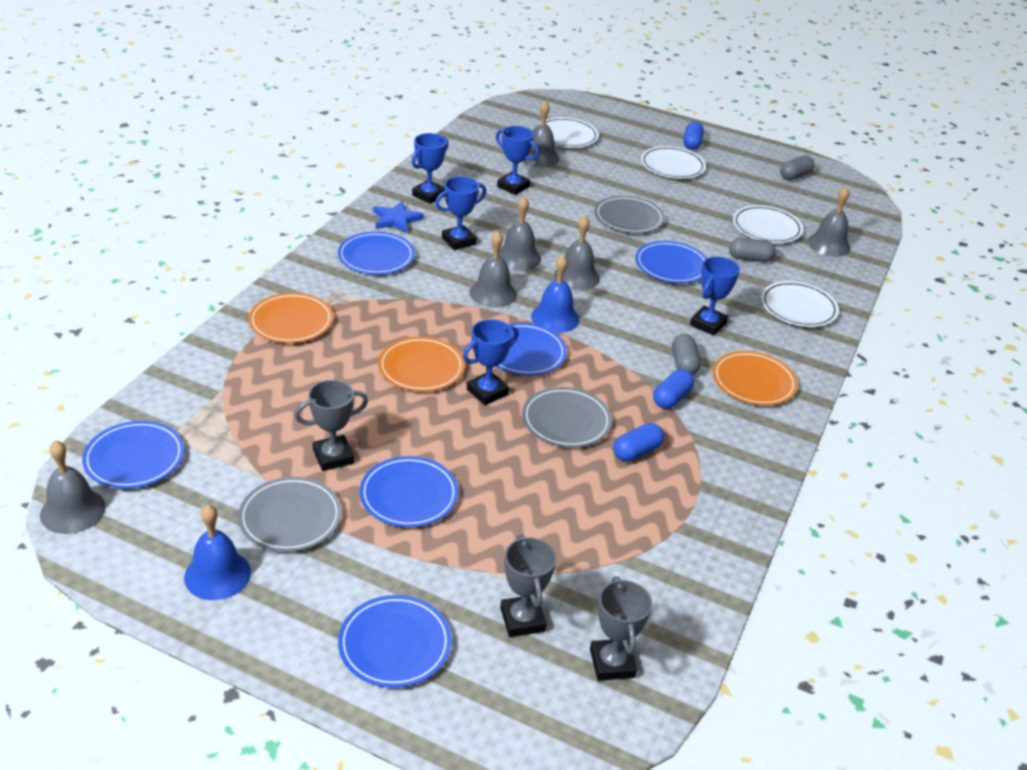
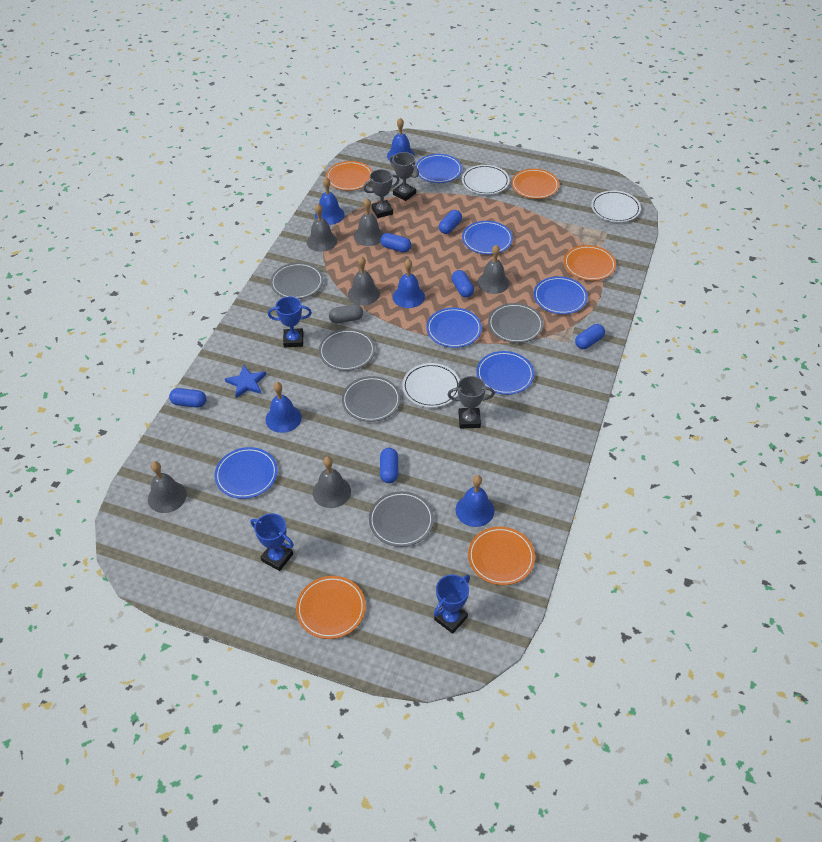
blue bell: 2 -> 5
blue capsule: 3 -> 6
blue trophy: 5 -> 3
grey capsule: 3 -> 1
grey plate: 3 -> 5
orange plate: 3 -> 5
white plate: 4 -> 3

